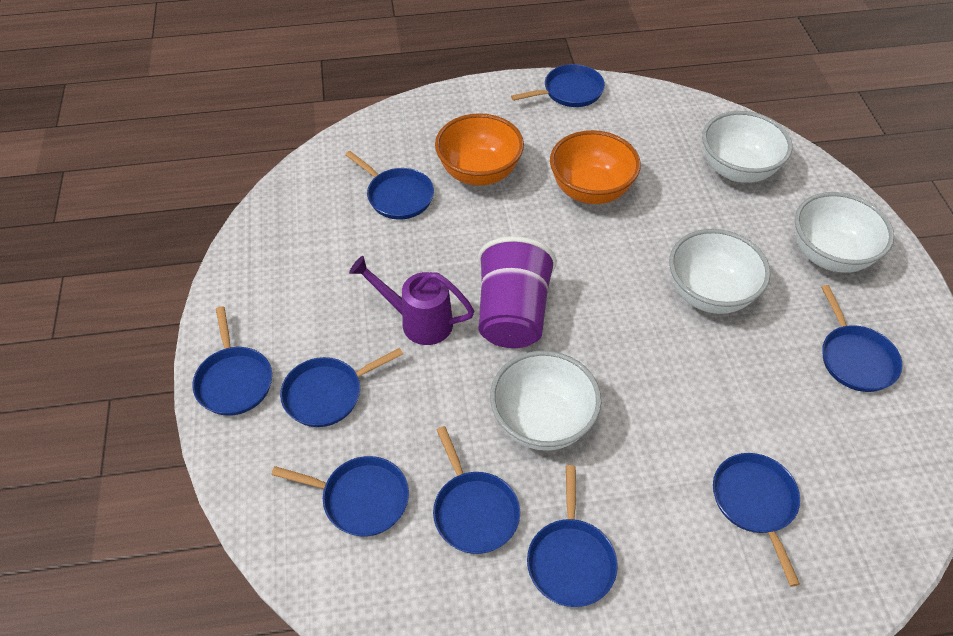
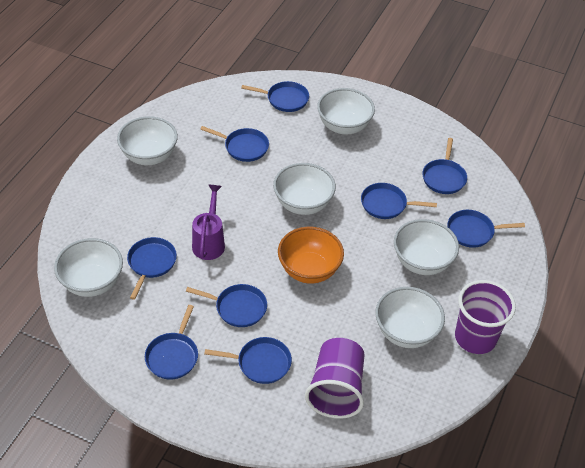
orange bowl: 2 -> 1
purple cup: 1 -> 2
white bowl: 4 -> 6

